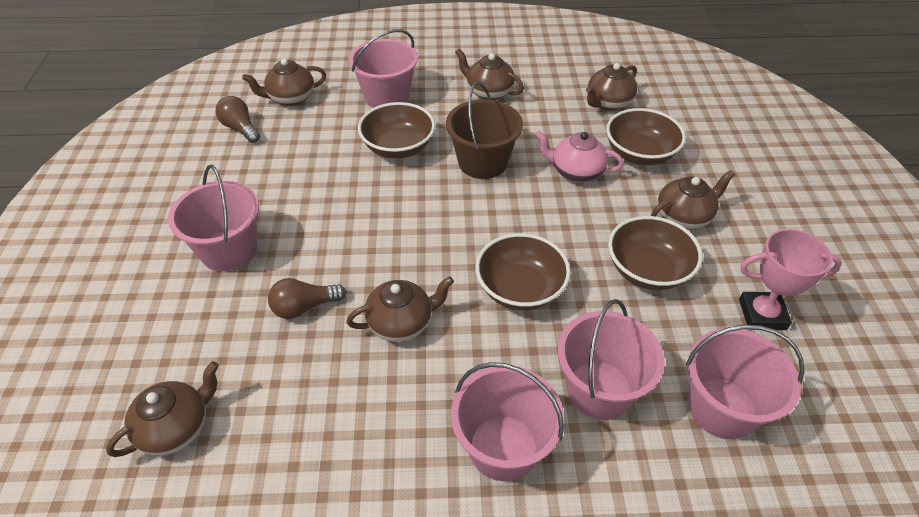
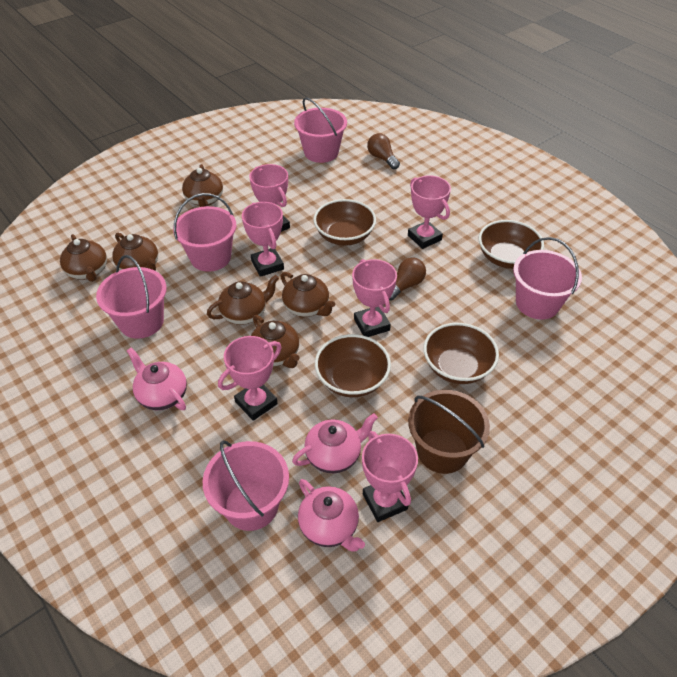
pink teapot: 1 -> 3
pink trophy: 1 -> 6

